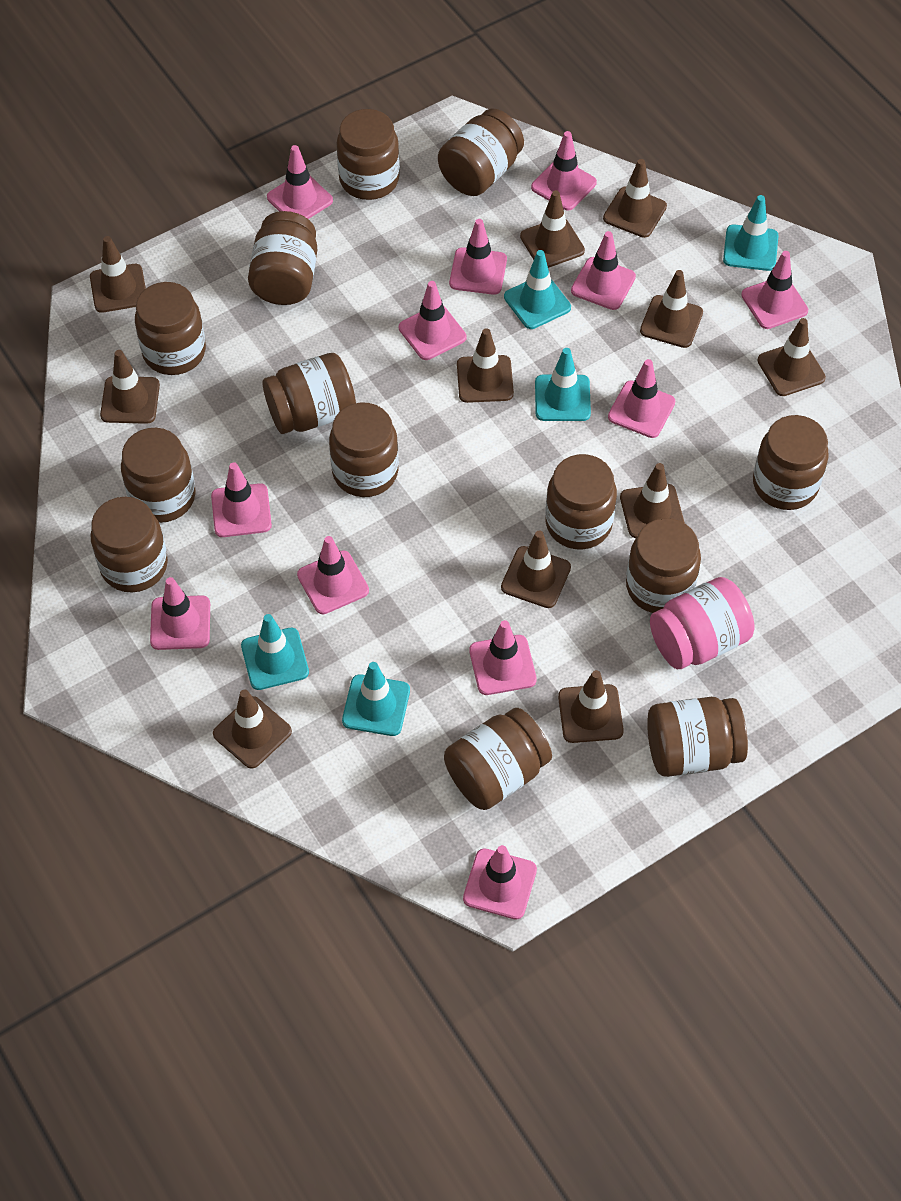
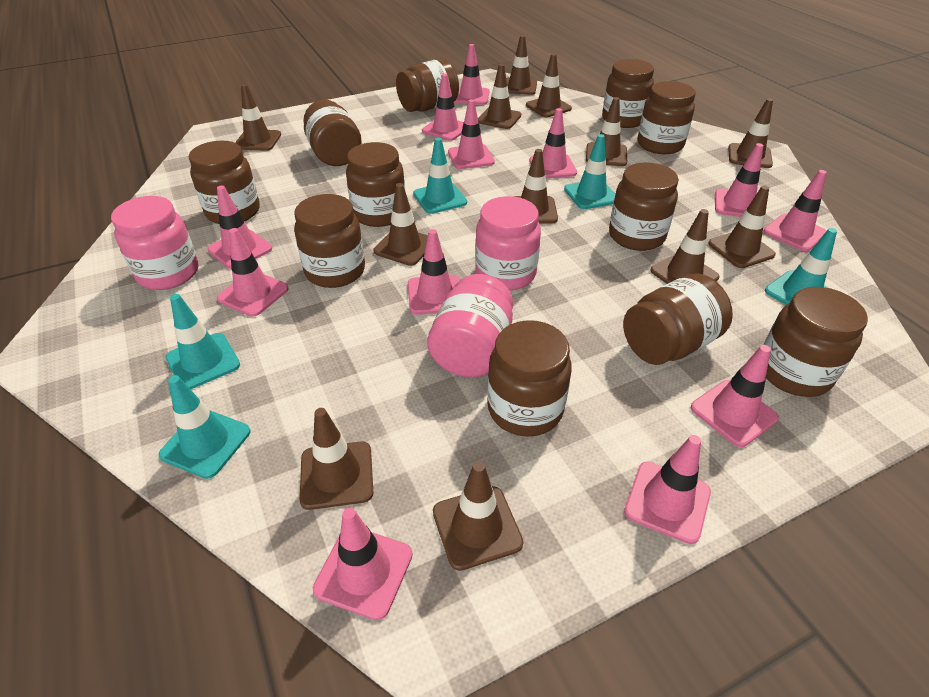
brown jar: 13 -> 11
brown traffic cone: 11 -> 12
pink jar: 1 -> 3

